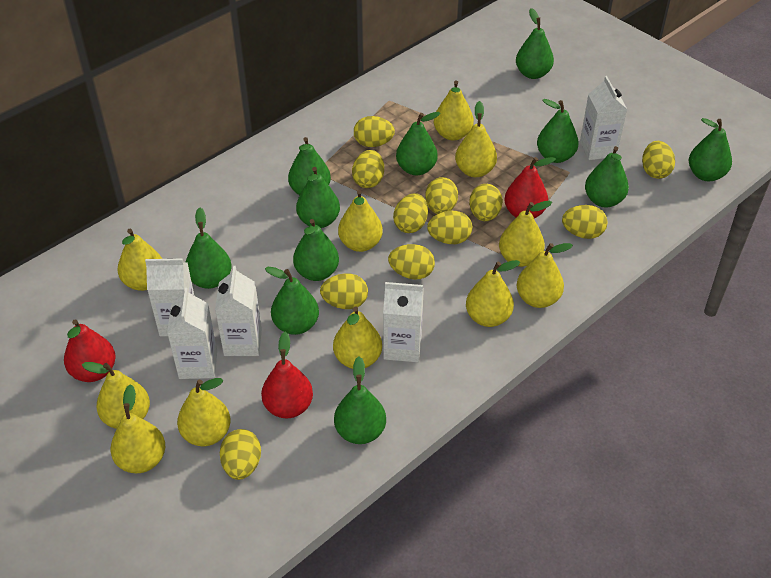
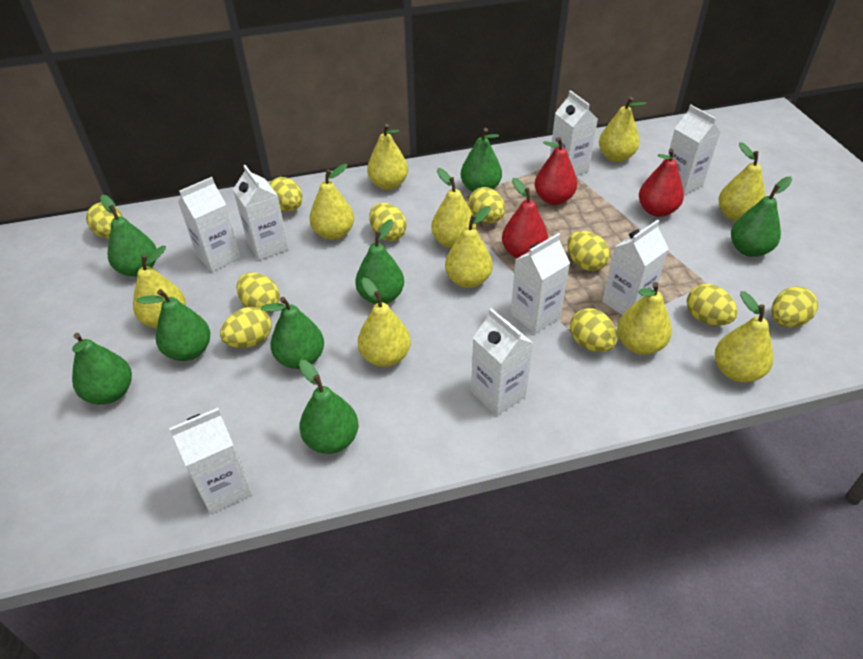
green pear: 11 -> 8
white carton: 5 -> 8
yellow egg: 11 -> 10
yellow pear: 11 -> 10

